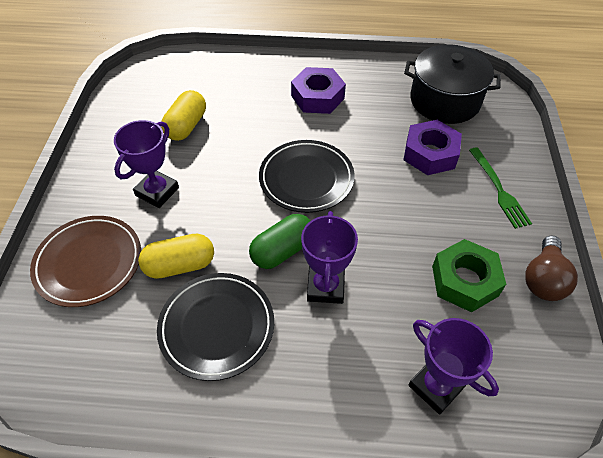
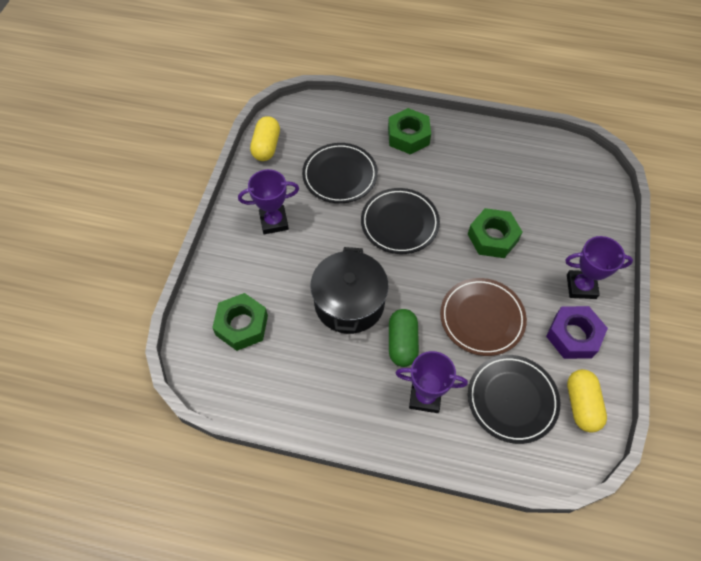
black plate: 2 -> 3
brown light bulb: 1 -> 0
green fork: 1 -> 0
green nut: 1 -> 3
purple nut: 2 -> 1

